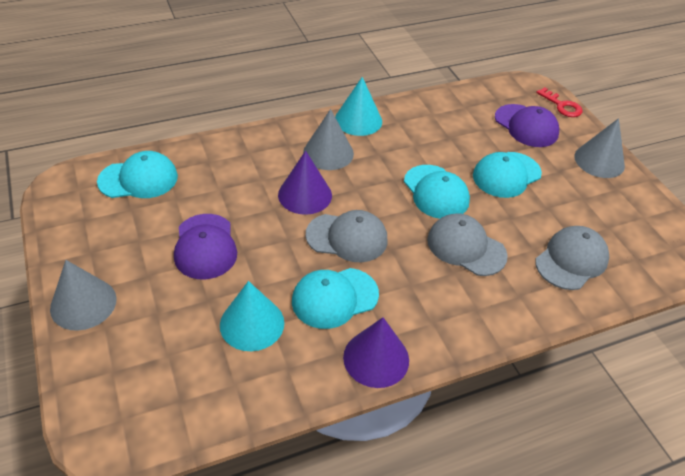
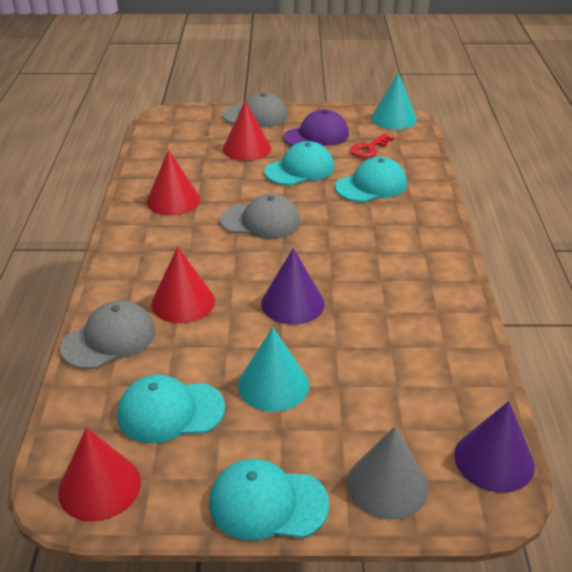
grey cone: 3 -> 1
purple cap: 2 -> 1
red cone: 0 -> 4

